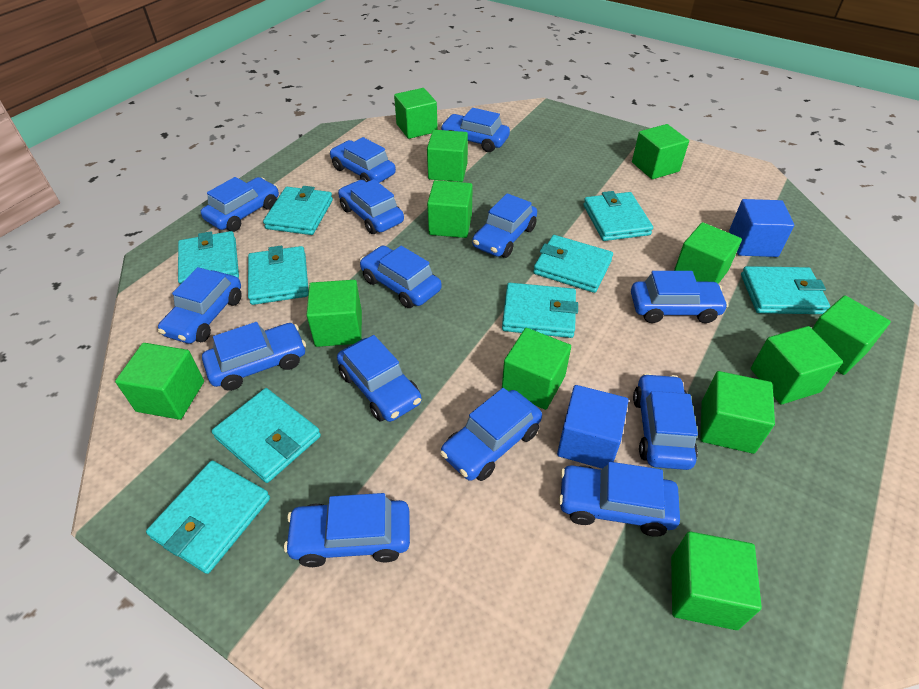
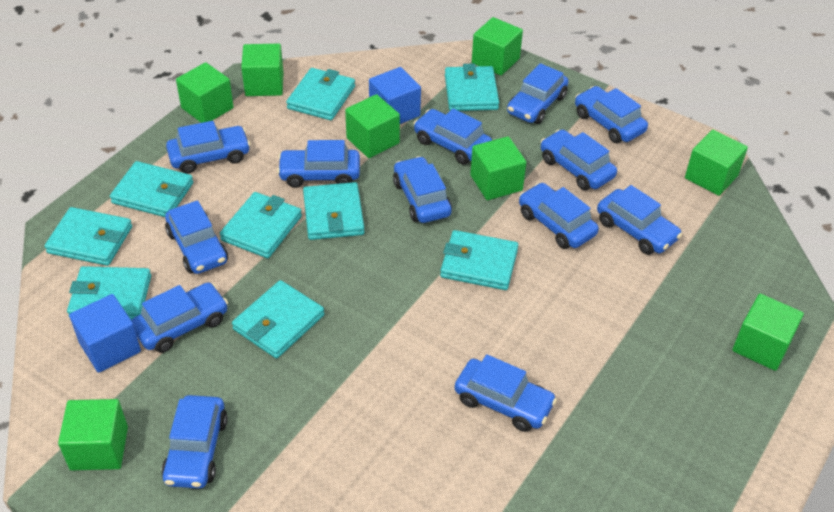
blue car: 14 -> 13
green cube: 12 -> 8

